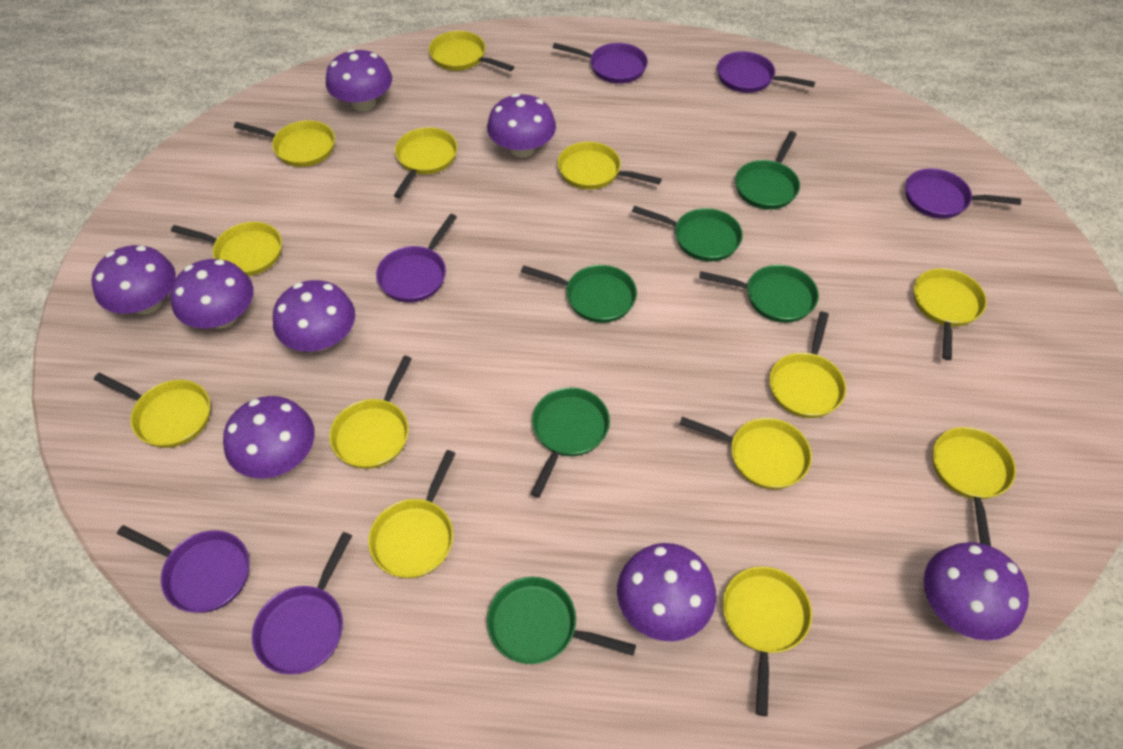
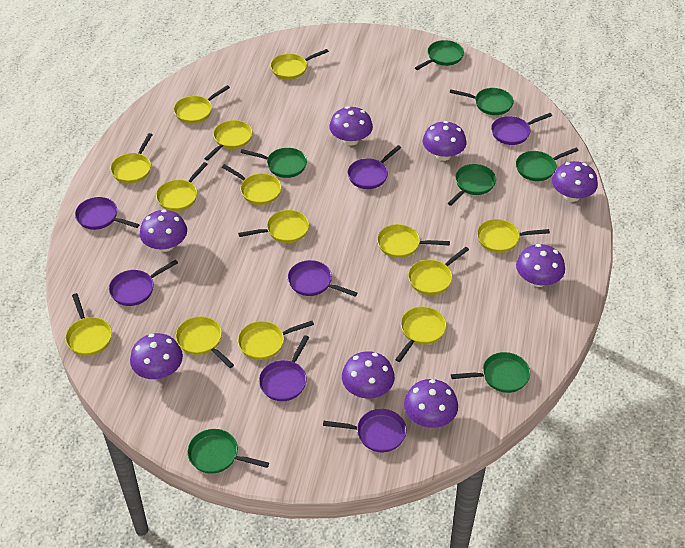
green pan: 6 -> 7
purple pan: 6 -> 7
yellow pan: 13 -> 14

